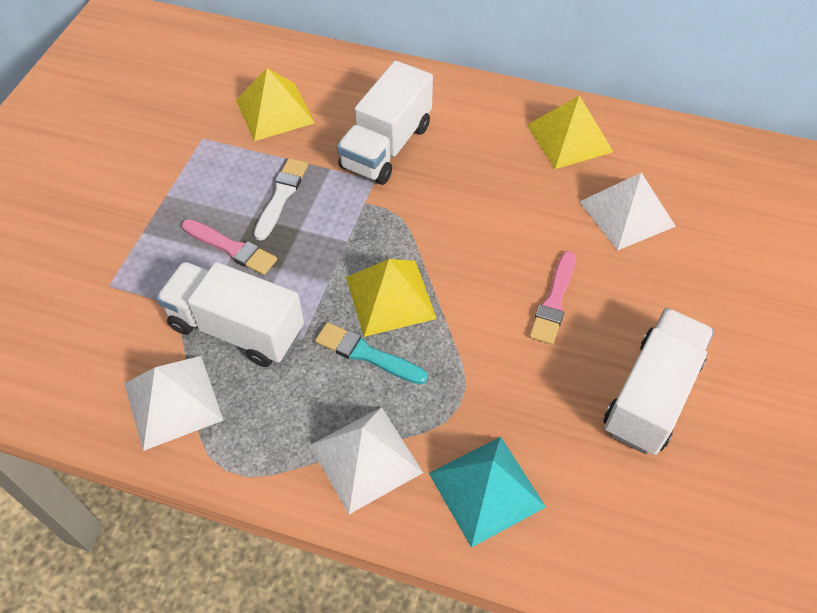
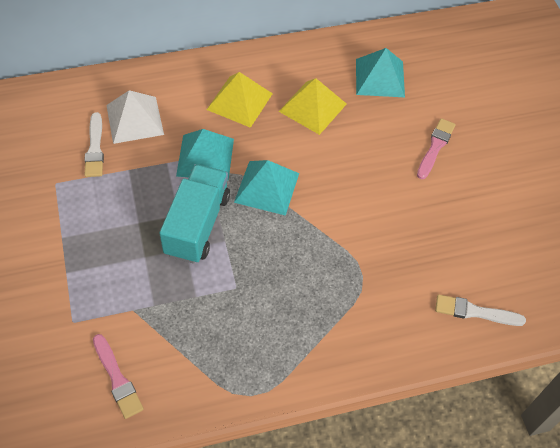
turquoise brush: 1 -> 0
turquoise pyramid: 1 -> 3
turquoise truck: 0 -> 1
white brush: 1 -> 2
white pyramid: 3 -> 1
white truck: 3 -> 0
yellow pyramid: 3 -> 2

